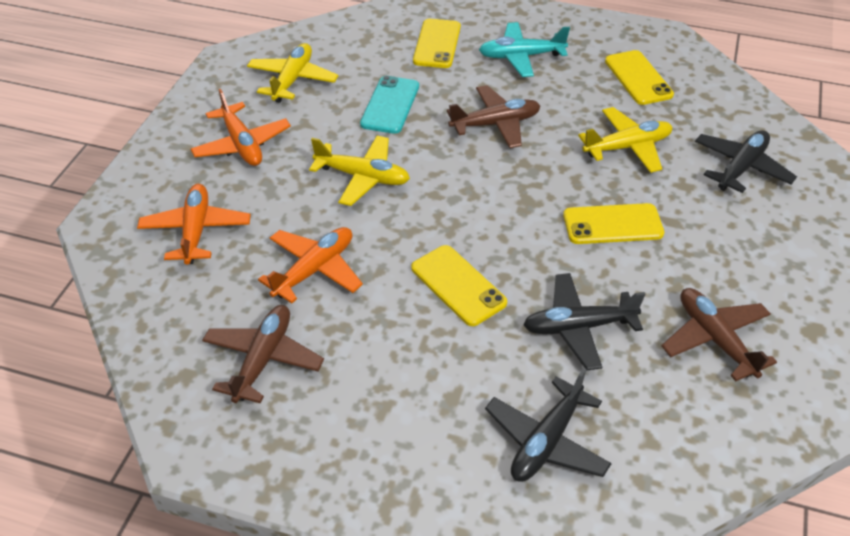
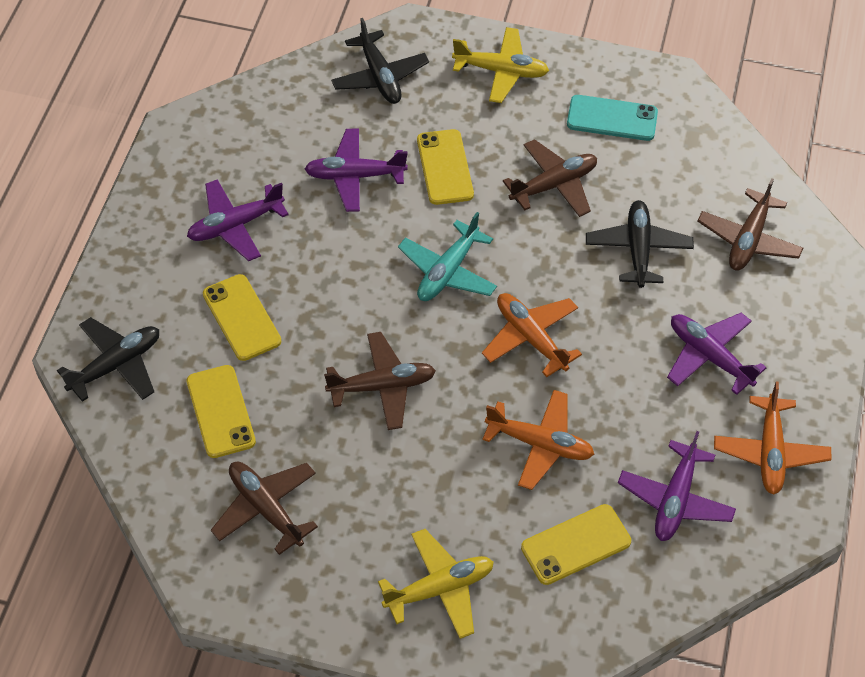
brown plane: 3 -> 4
purple plane: 0 -> 4
yellow plane: 3 -> 2

